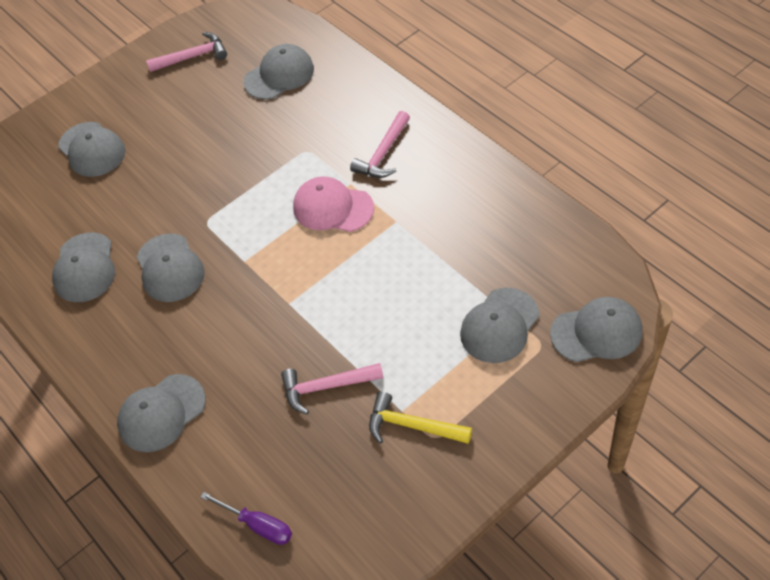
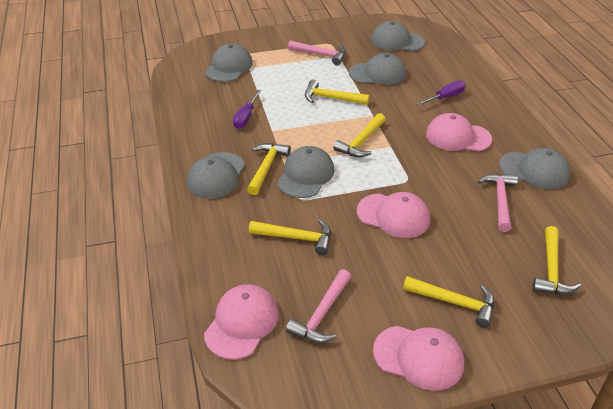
grey cap: 7 -> 6
pink cap: 1 -> 4
purple screwdriver: 1 -> 2
yellow hammer: 1 -> 6

